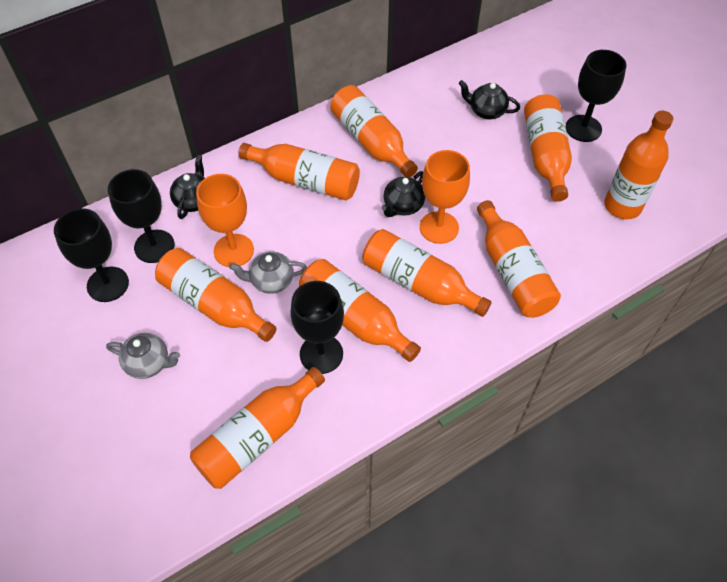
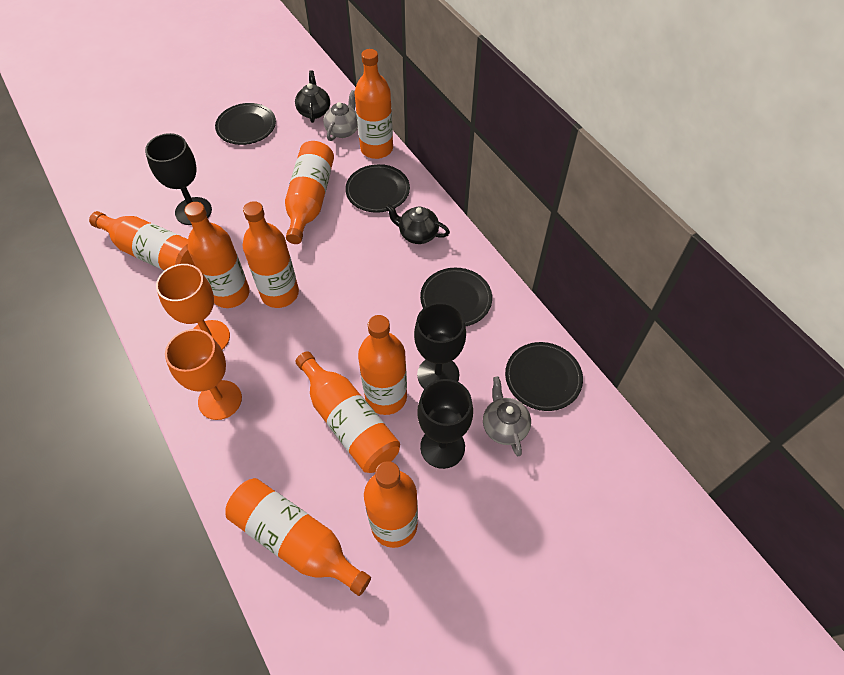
black goblet: 4 -> 3
black plate: 0 -> 4
black teapot: 3 -> 2

